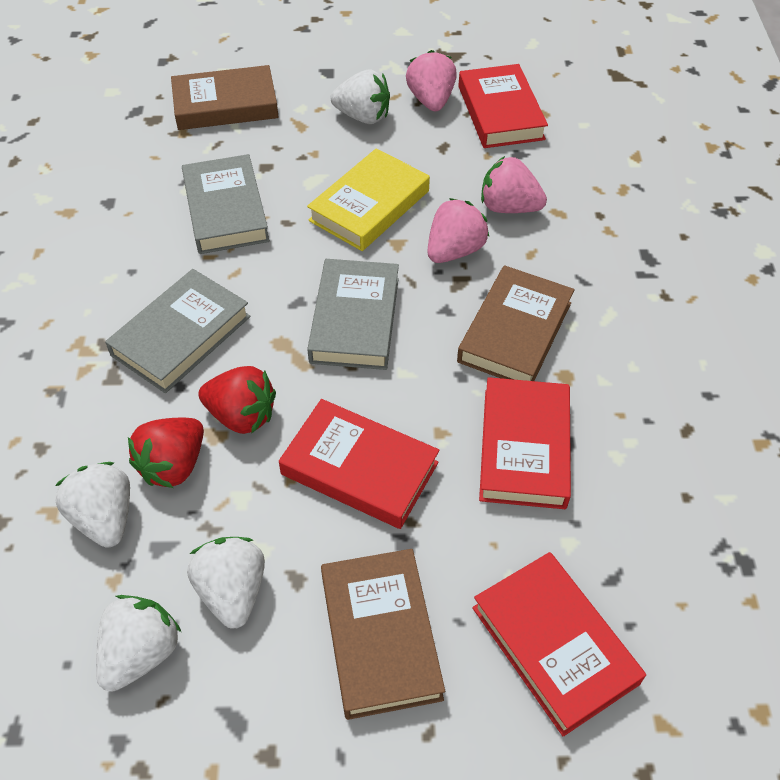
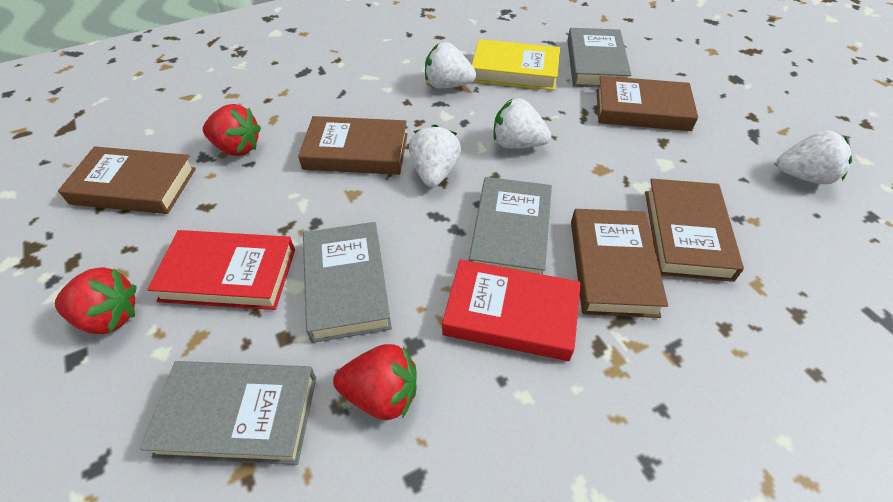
brown book: 3 -> 5
grey book: 3 -> 4
pink strawberry: 3 -> 0
red book: 4 -> 2
red strawberry: 2 -> 3

